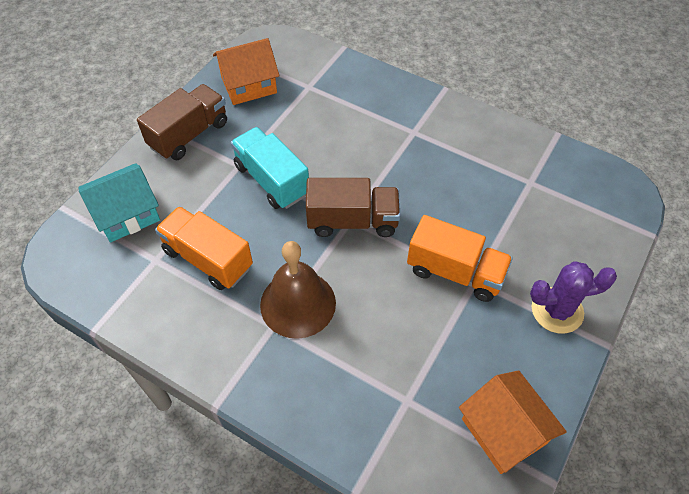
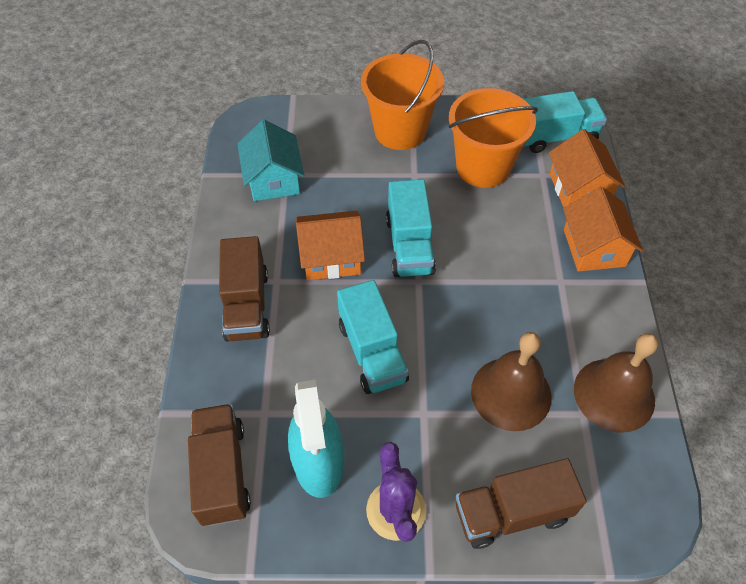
brown bell: 1 -> 2
brown truck: 2 -> 3
orange bucket: 0 -> 2
orange house: 2 -> 3
orange truck: 2 -> 0
turquoise spray bottle: 0 -> 1
turquoise truck: 1 -> 3

